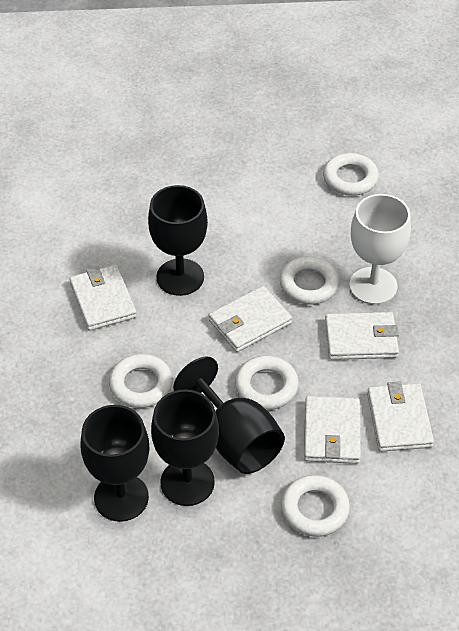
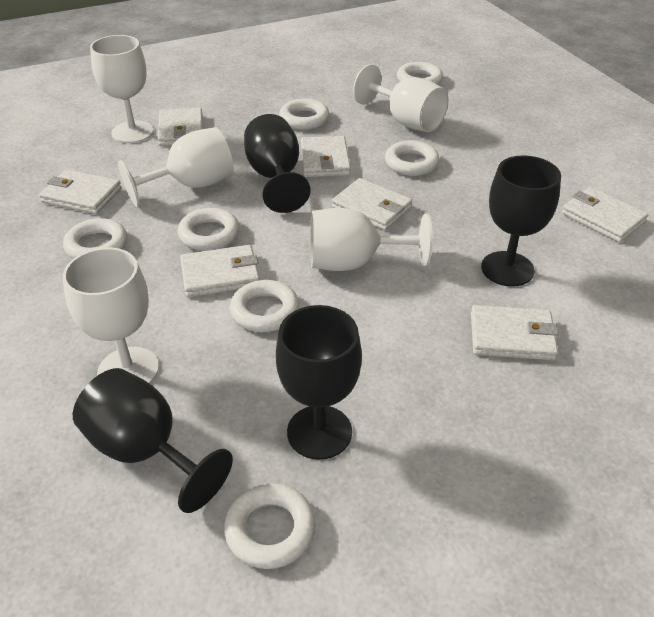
white goblet: 1 -> 5
white ring: 5 -> 7
white wallet: 5 -> 7

